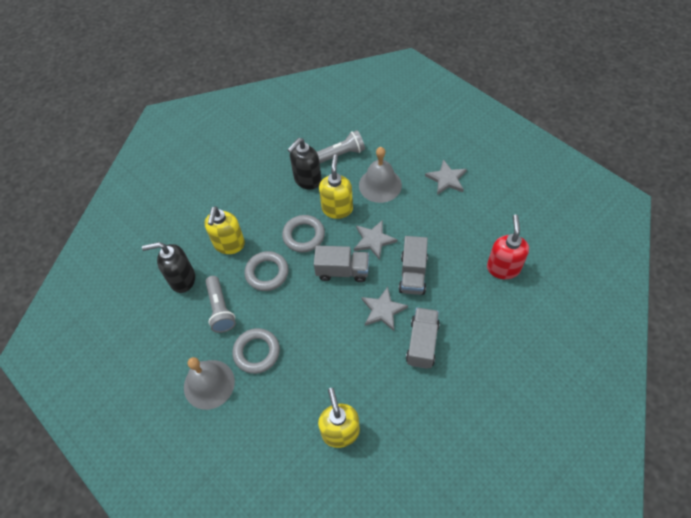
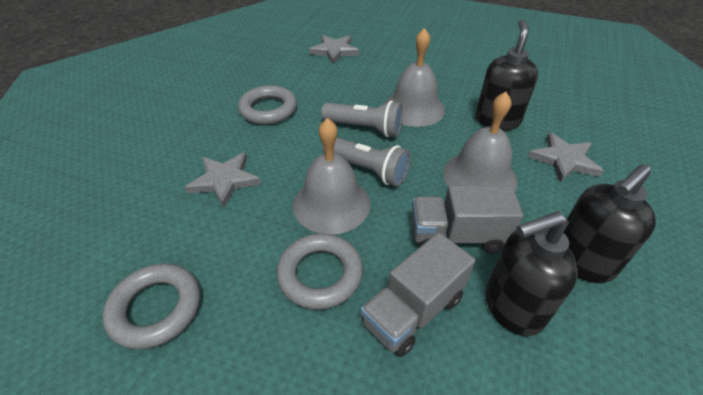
black soap dispenser: 2 -> 3
grey bell: 2 -> 3
grey truck: 3 -> 2
red soap dispenser: 1 -> 0
yellow soap dispenser: 3 -> 0

